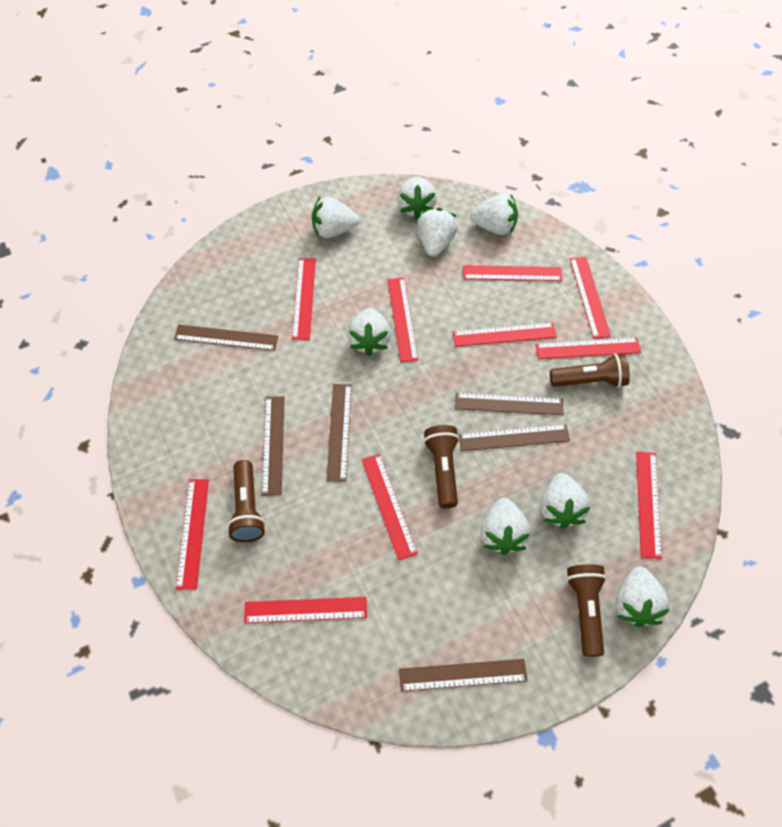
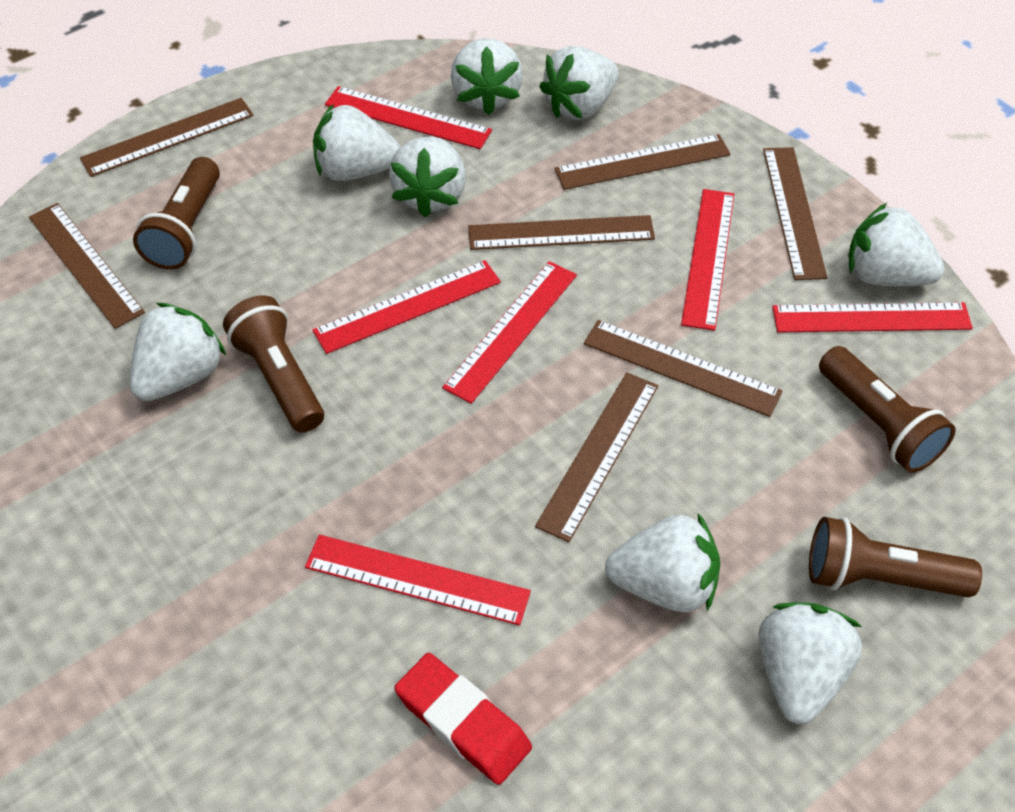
brown ruler: 6 -> 7
red eraser: 0 -> 1
red ruler: 10 -> 6

